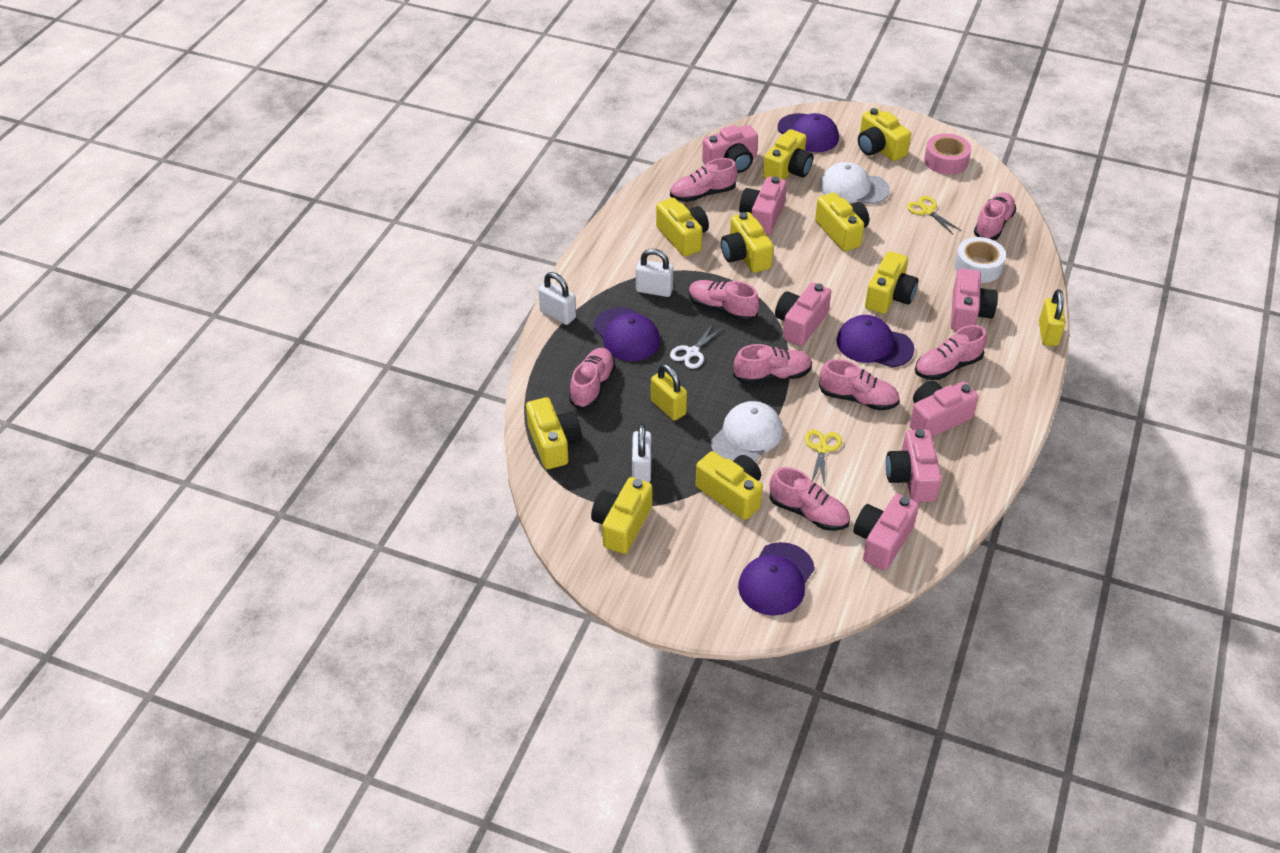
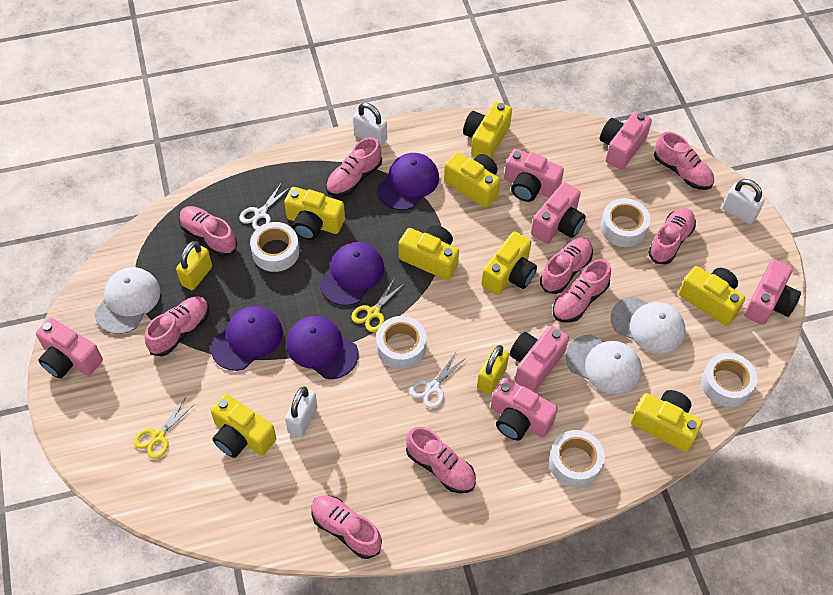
pink shoe: 8 -> 9
pink tape: 1 -> 0
white cap: 2 -> 3
white scissors: 1 -> 2
white tape: 1 -> 5
yellow camera: 9 -> 8

